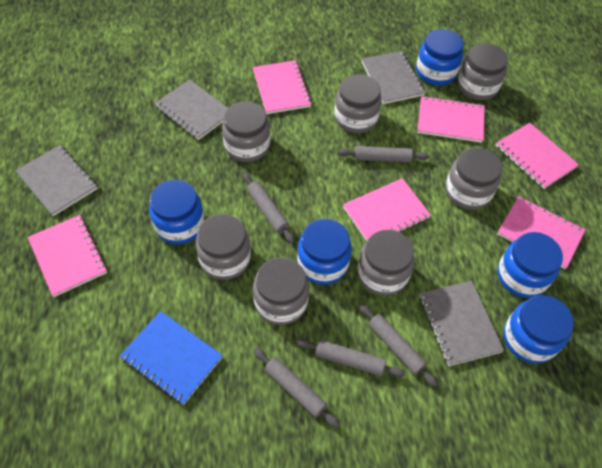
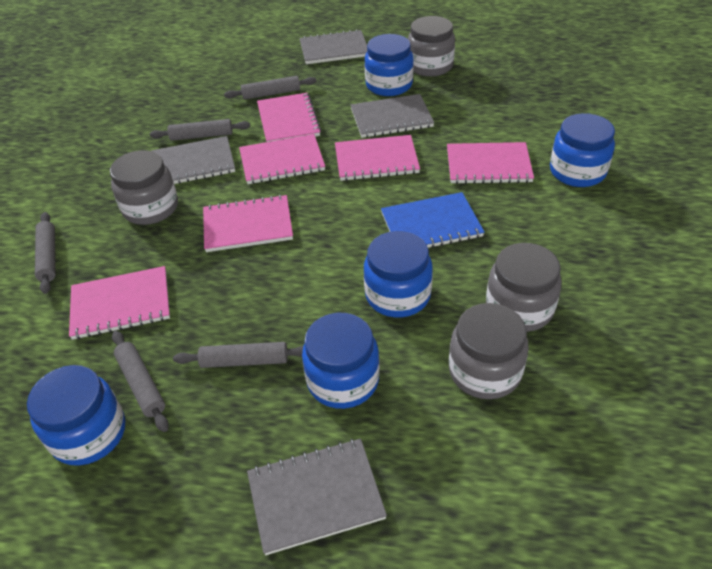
grey jar: 7 -> 4

